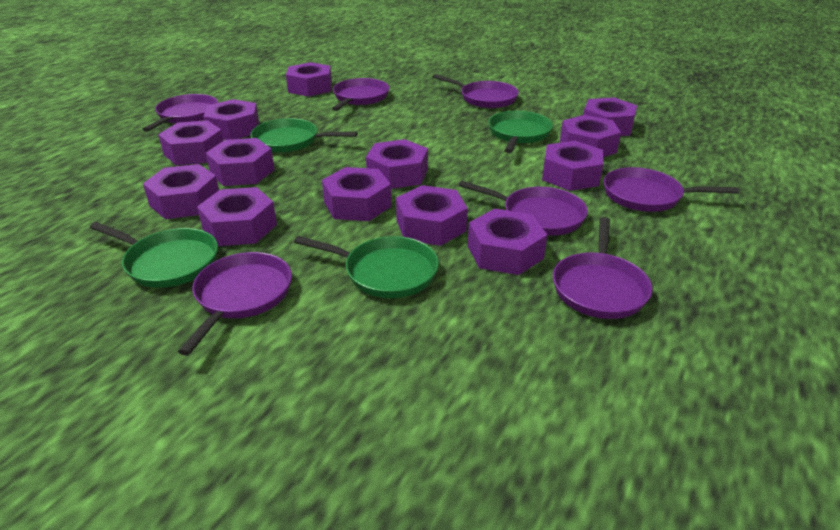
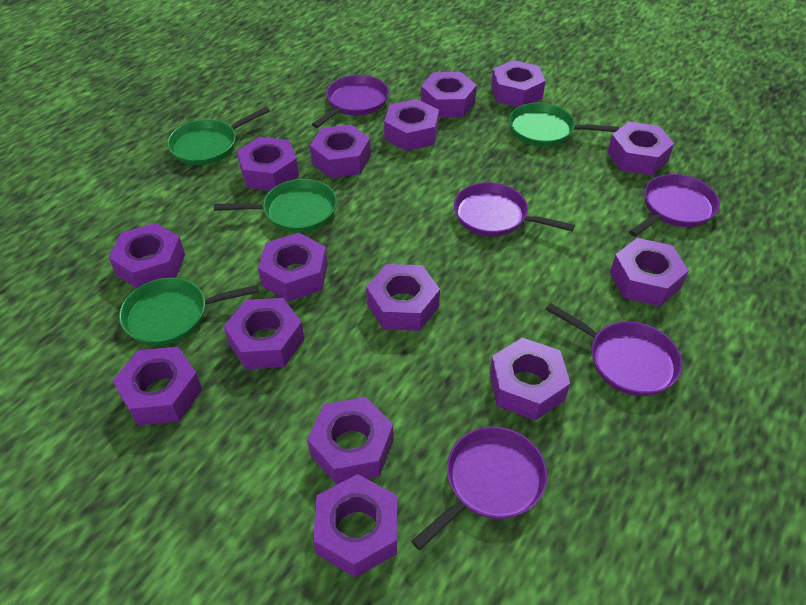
purple nut: 13 -> 15
purple pan: 7 -> 5

